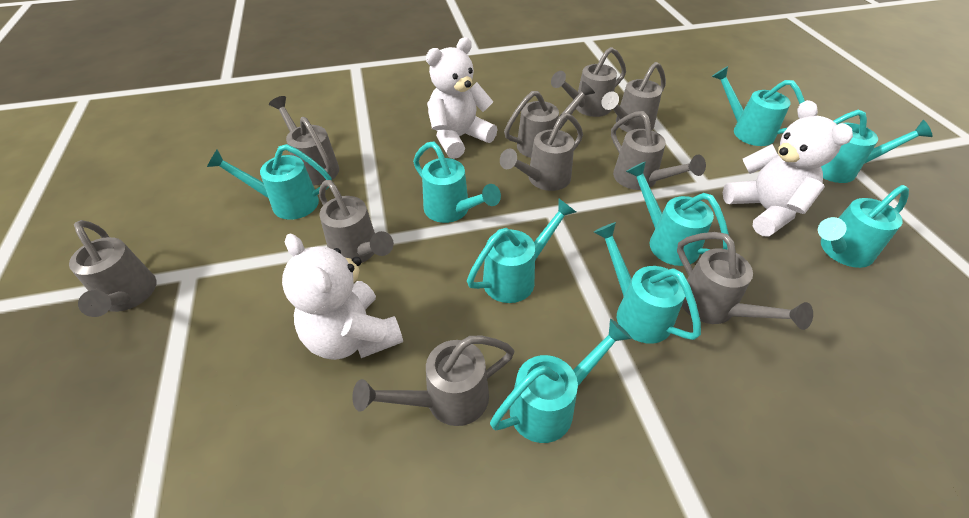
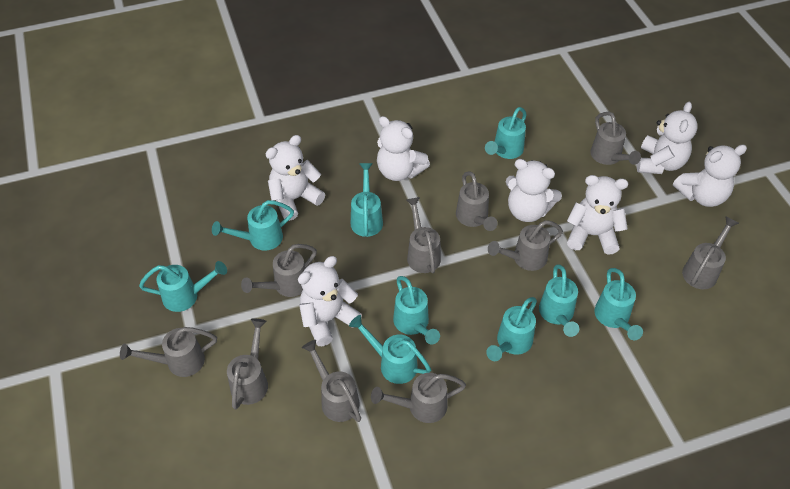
white teddy bear: 3 -> 7

